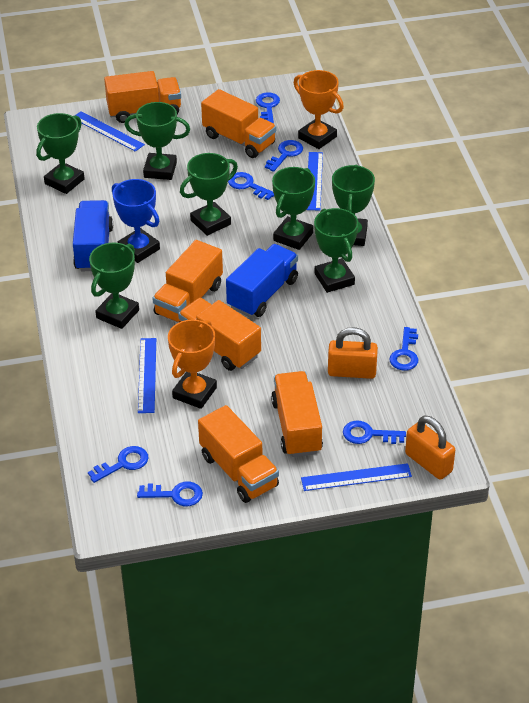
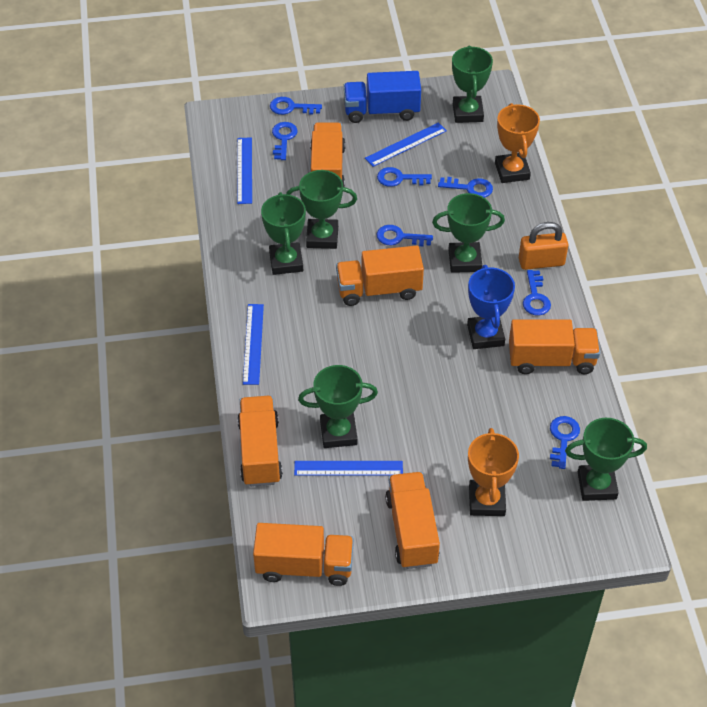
blue truck: 2 -> 1
green trophy: 7 -> 6
orange padlock: 2 -> 1

